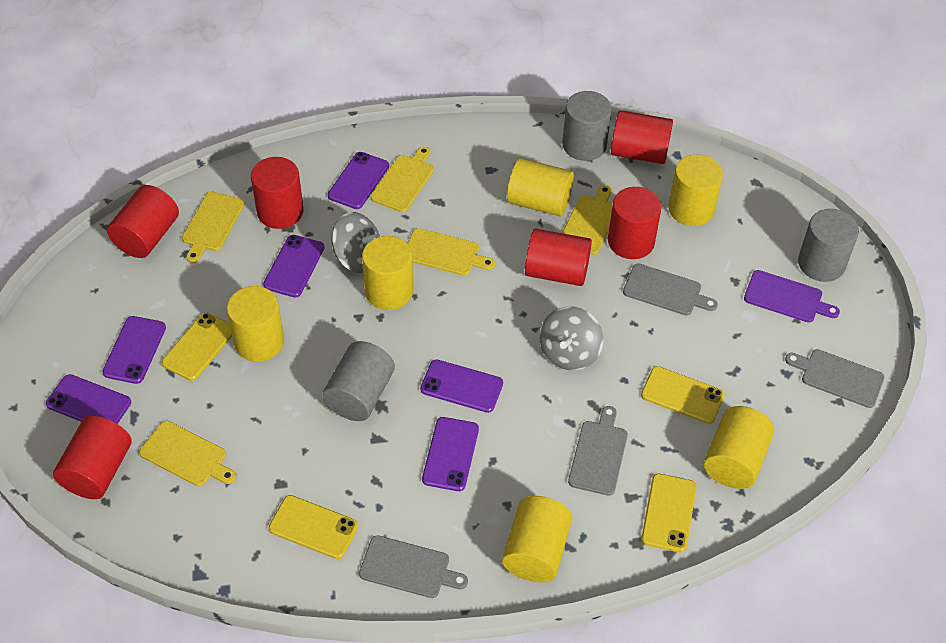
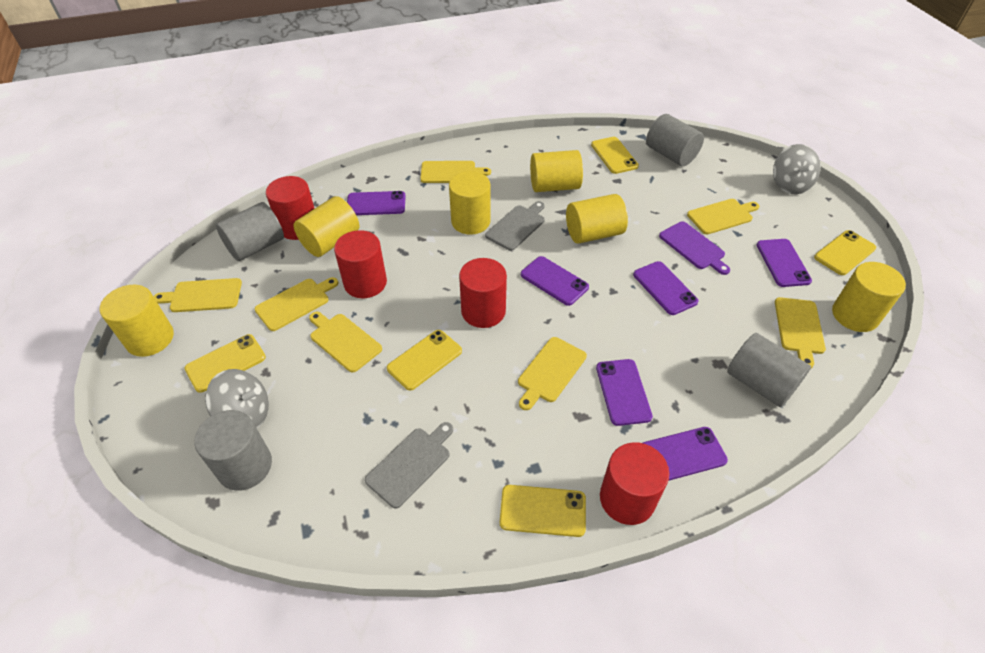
grey cutting board: 4 -> 2
grey cylinder: 3 -> 4
red cylinder: 6 -> 4
yellow cutting board: 5 -> 7
yellow phone: 4 -> 5

